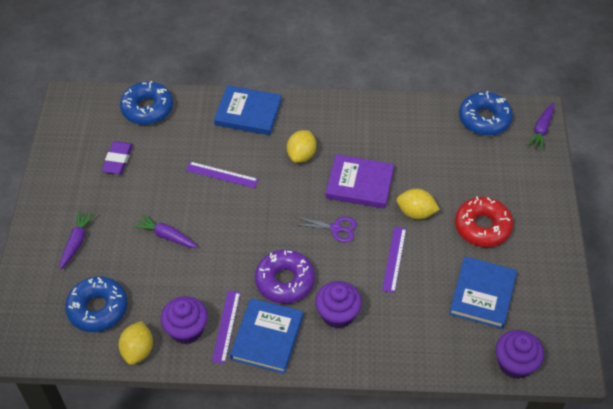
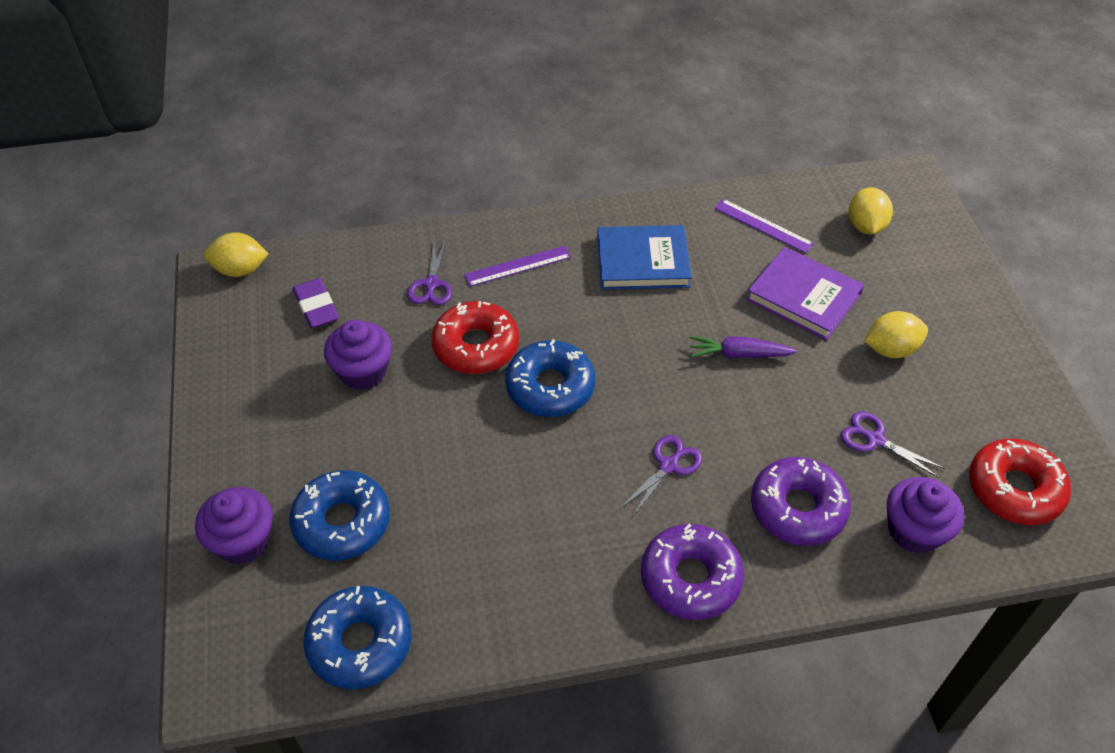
blue book: 3 -> 1
purple carrot: 3 -> 1
purple donut: 1 -> 2
purple ruler: 3 -> 2
purple scissors: 1 -> 3
red donut: 1 -> 2

